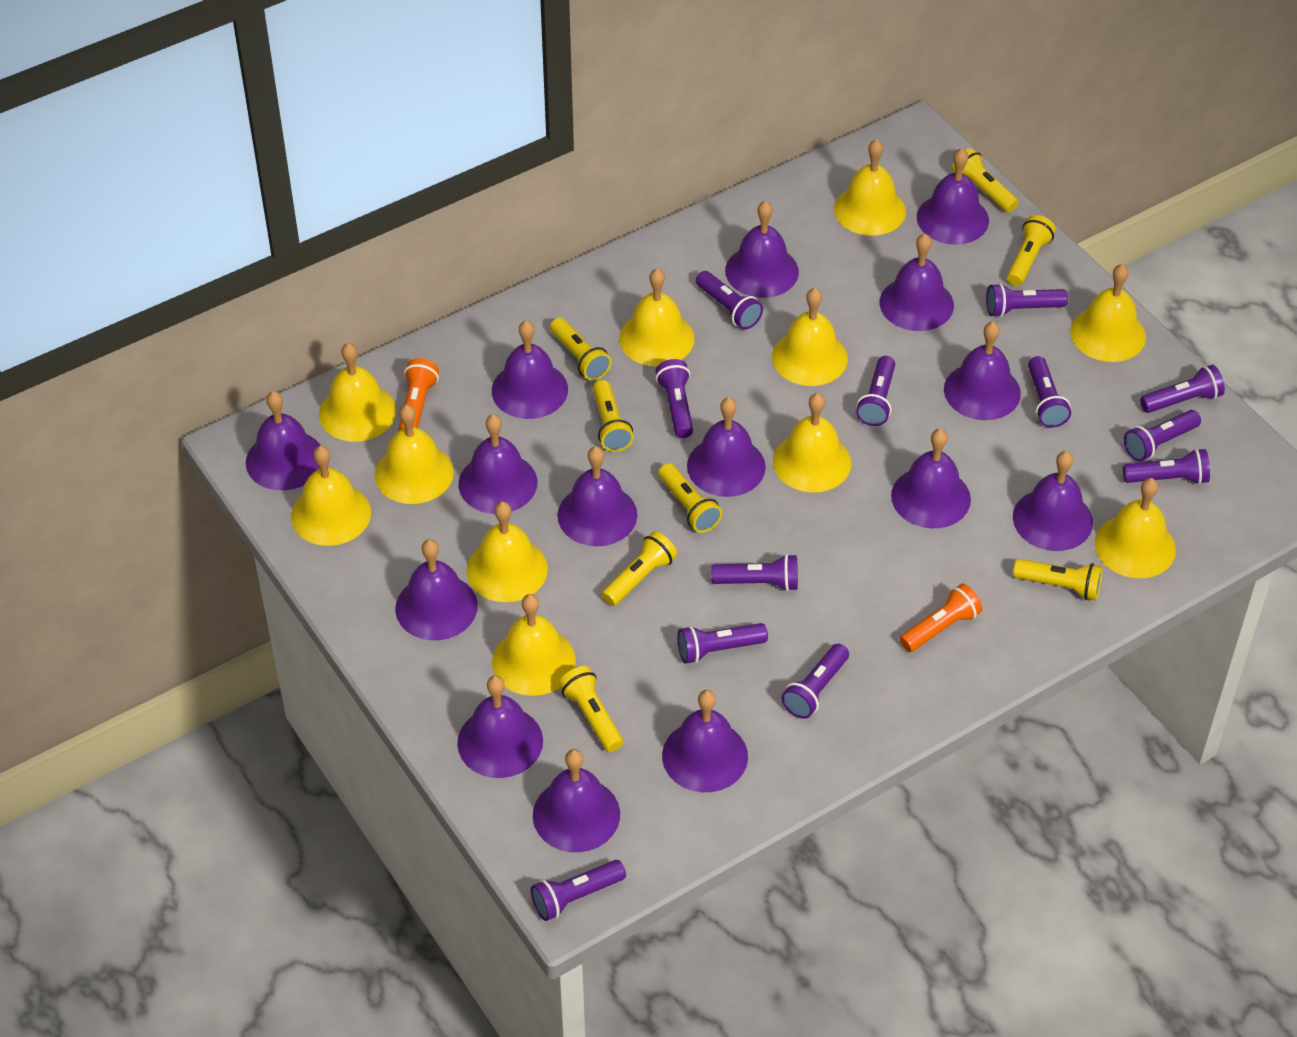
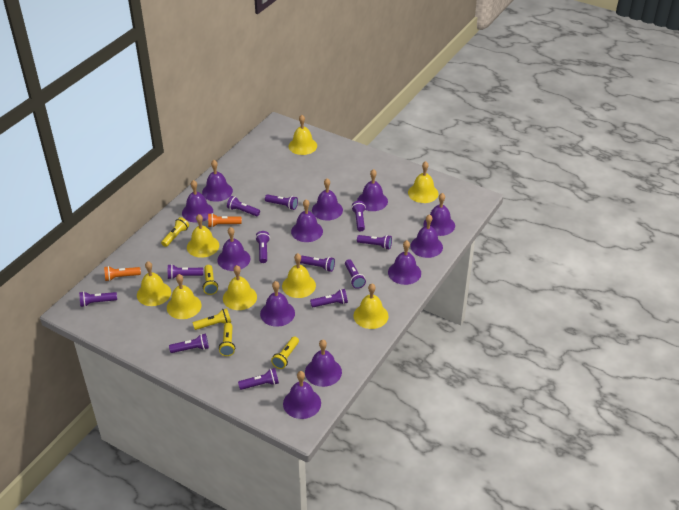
purple bell: 15 -> 12
yellow bell: 11 -> 8
yellow flashlight: 8 -> 5

